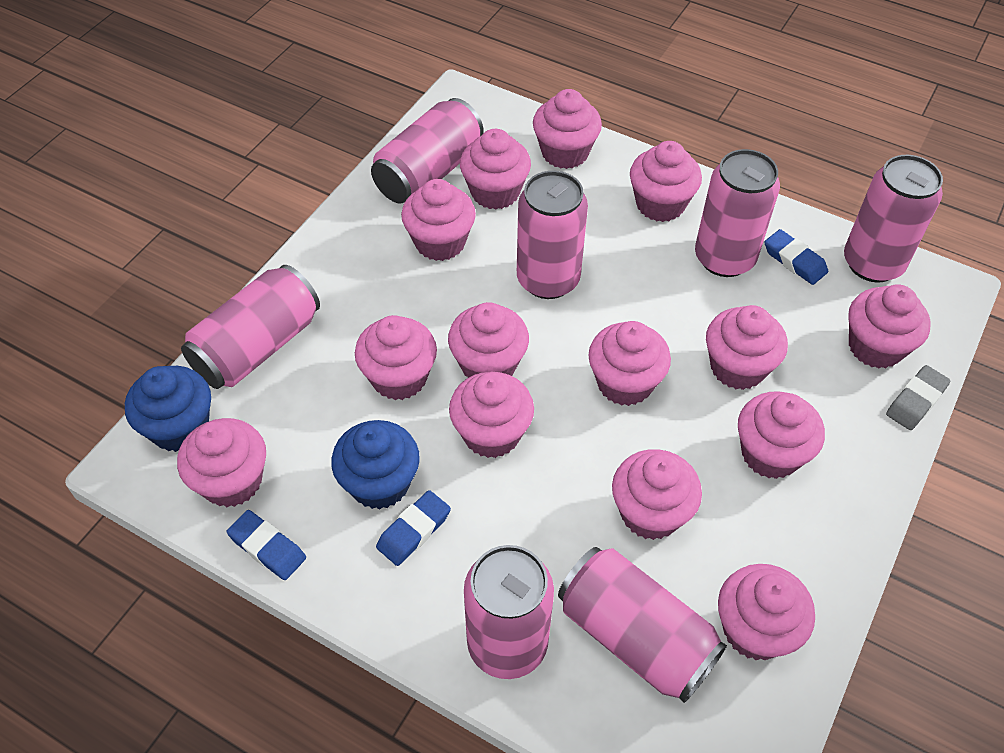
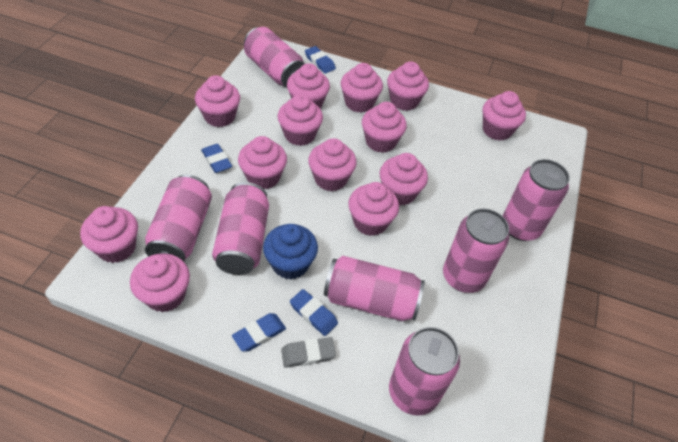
blue cupcake: 2 -> 1
blue eraser: 3 -> 4
pink cupcake: 14 -> 13

